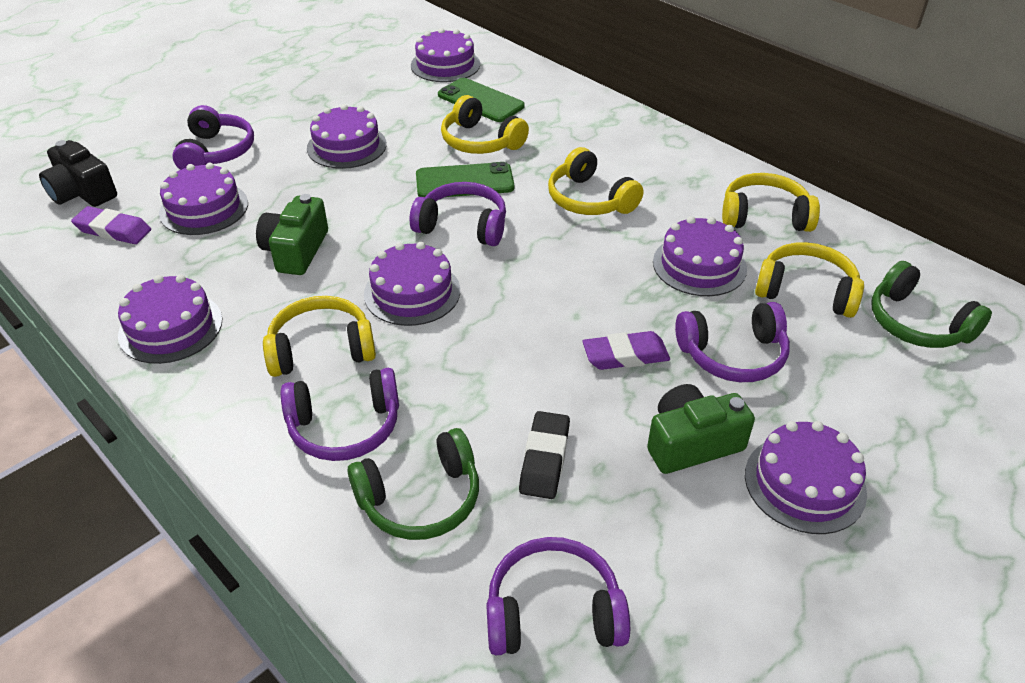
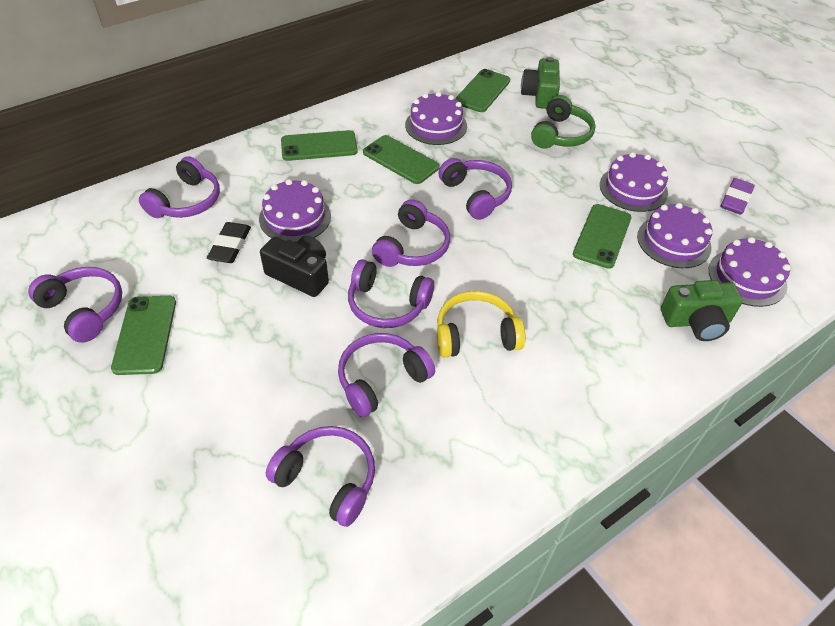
green headphones: 2 -> 1
green phone: 2 -> 5
purple cake: 7 -> 5
purple eraser: 2 -> 1
purple headphones: 5 -> 7
yellow headphones: 5 -> 1

